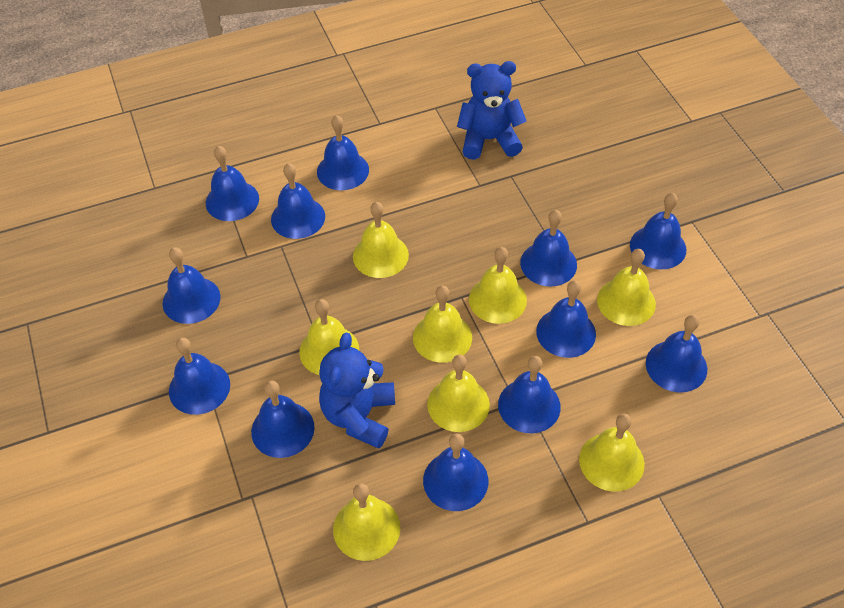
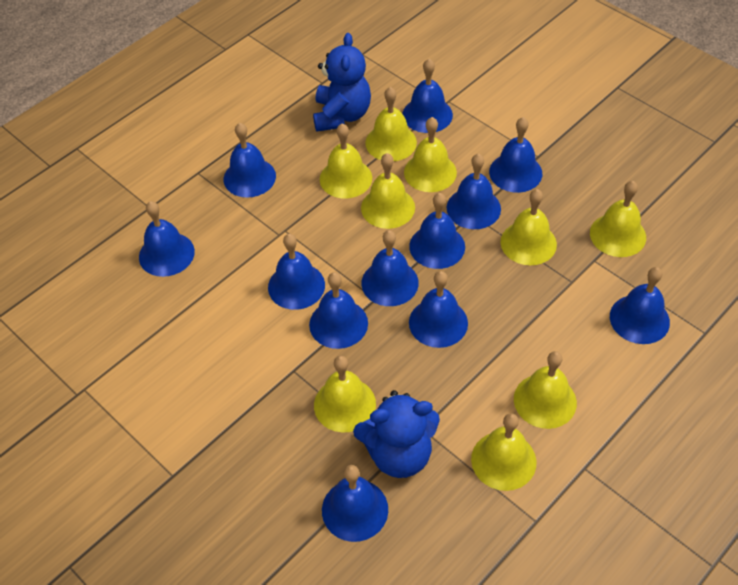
yellow bell: 8 -> 9

